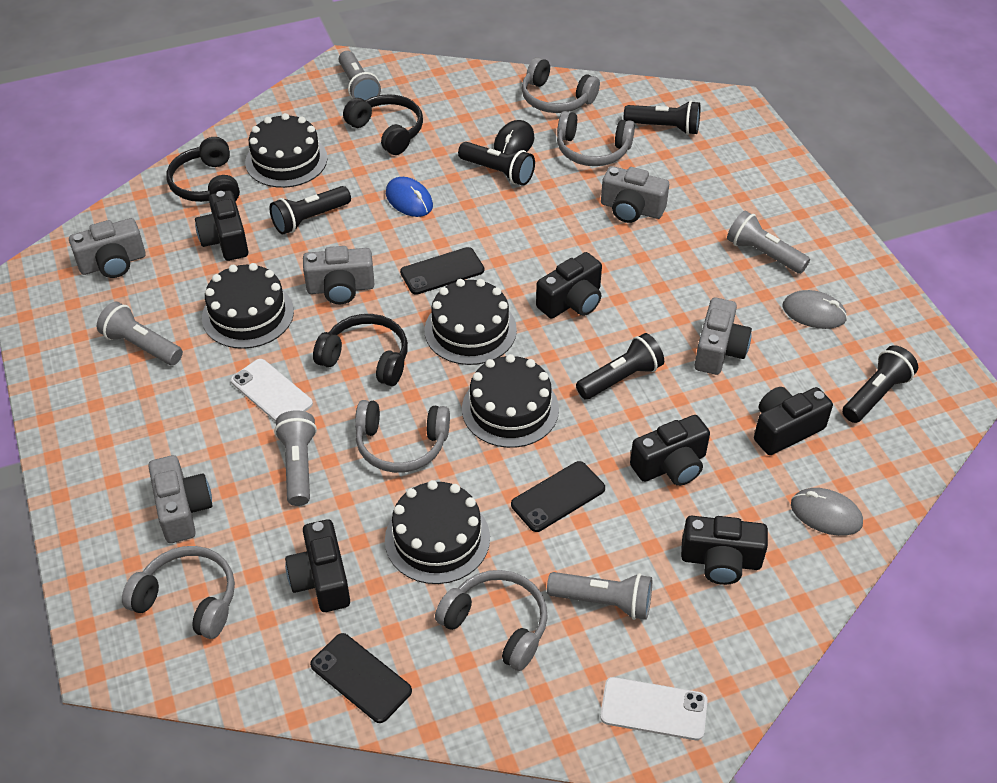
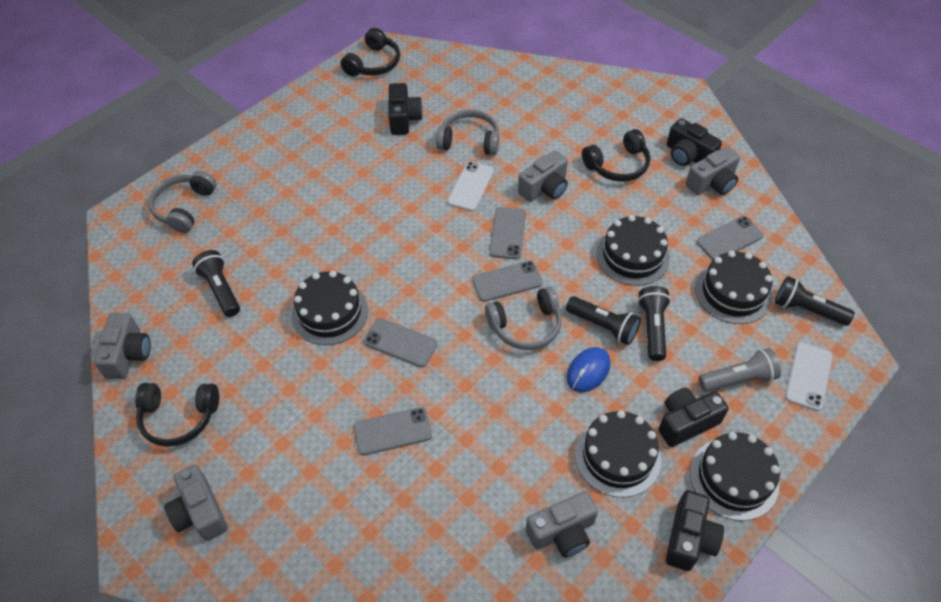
black camera: 6 -> 4
black flashlight: 5 -> 4
black mouse: 1 -> 0
black phone: 3 -> 0
grey flashlight: 5 -> 1
grey headphones: 5 -> 3
grey mouse: 2 -> 0
grey phone: 0 -> 5

